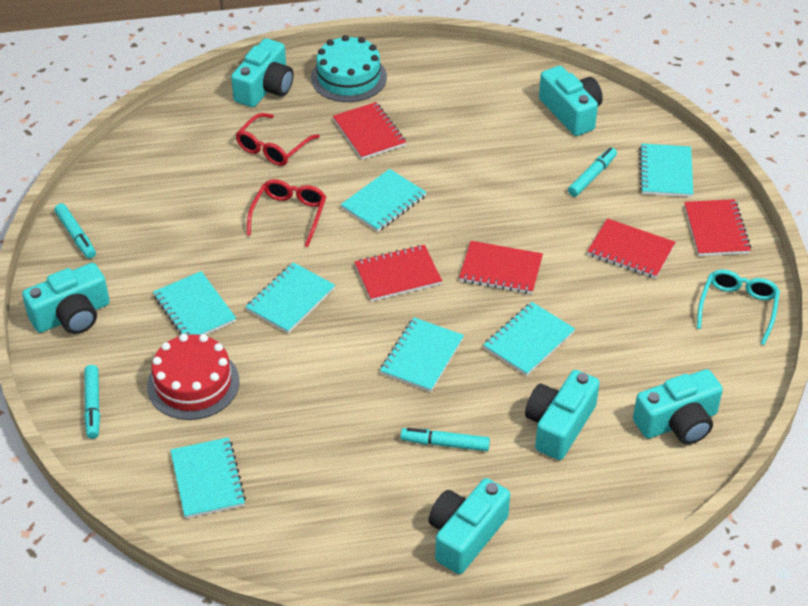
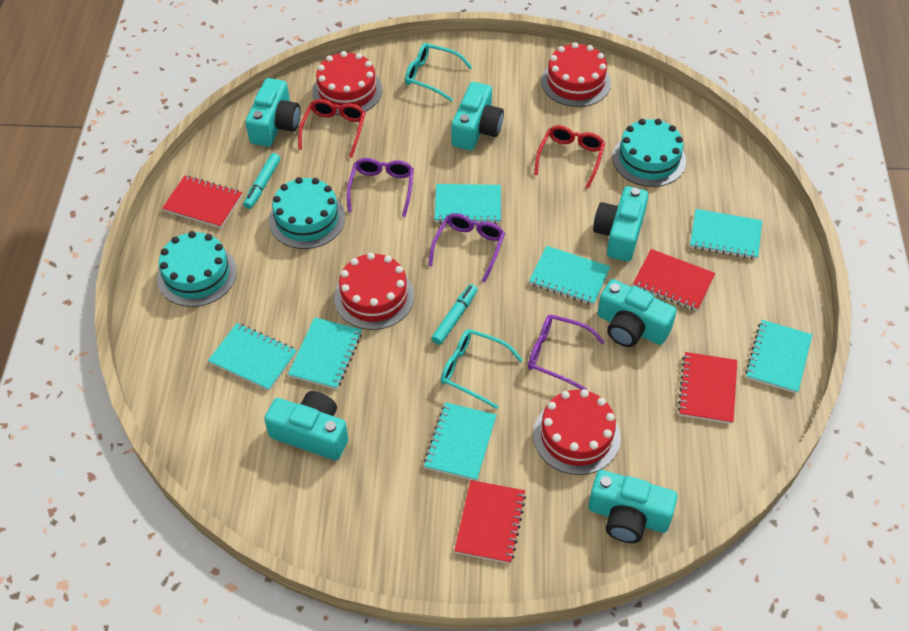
purple glasses: 0 -> 3
red cake: 1 -> 4
red notebook: 5 -> 4
turquoise cake: 1 -> 3
turquoise glasses: 1 -> 2
turquoise marker: 4 -> 2

